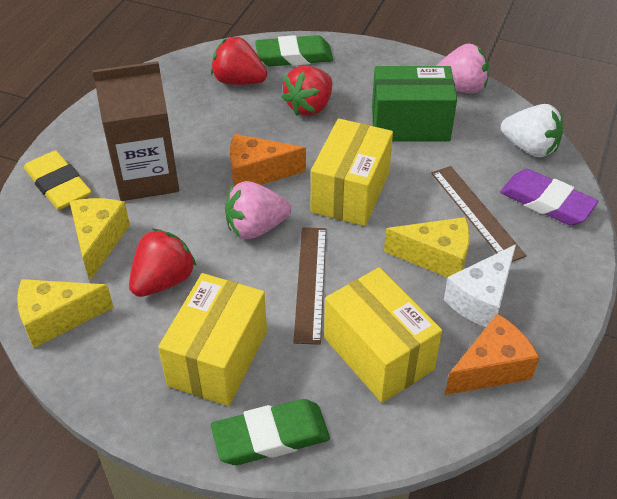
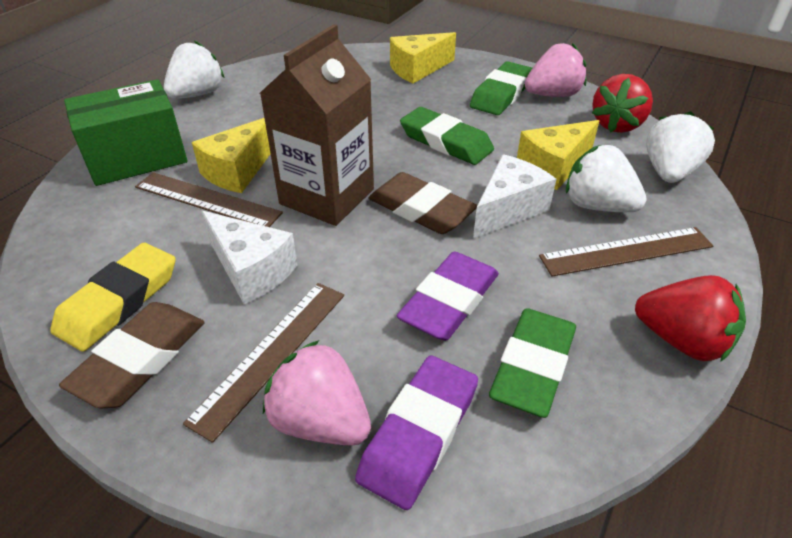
brown eraser: 0 -> 2
brown ruler: 2 -> 3
green eraser: 2 -> 3
orange cheese: 2 -> 0
purple eraser: 1 -> 2
red strawberry: 3 -> 2
white cheese: 1 -> 2
white strawberry: 1 -> 3
yellow box: 3 -> 0

